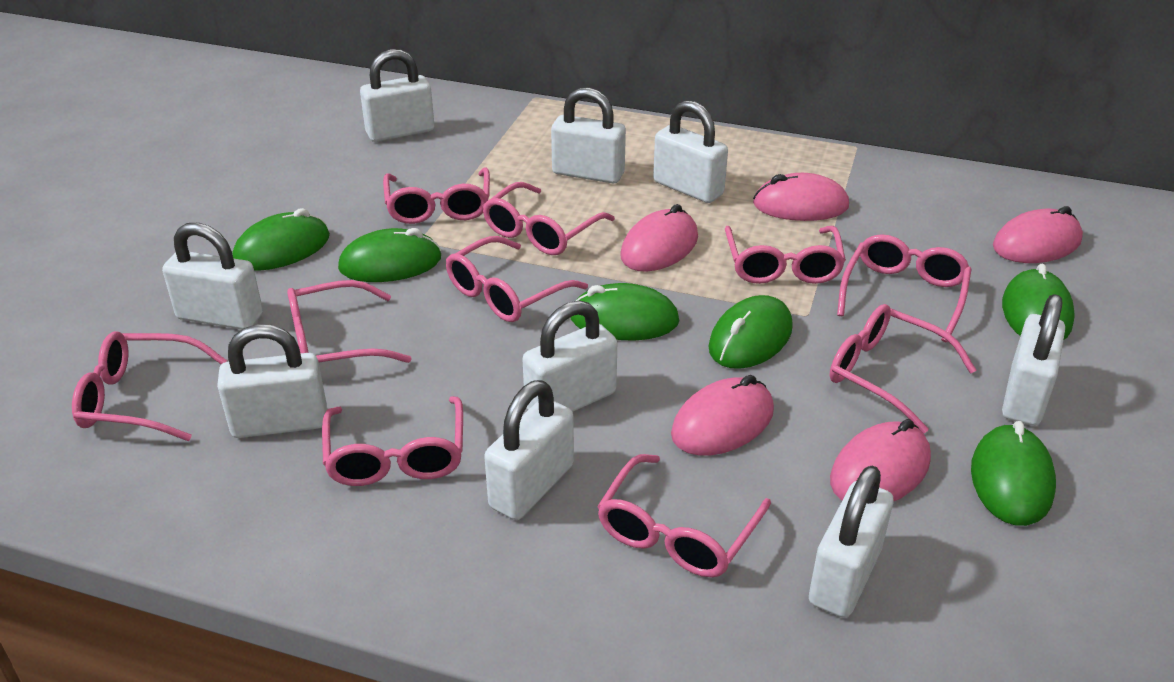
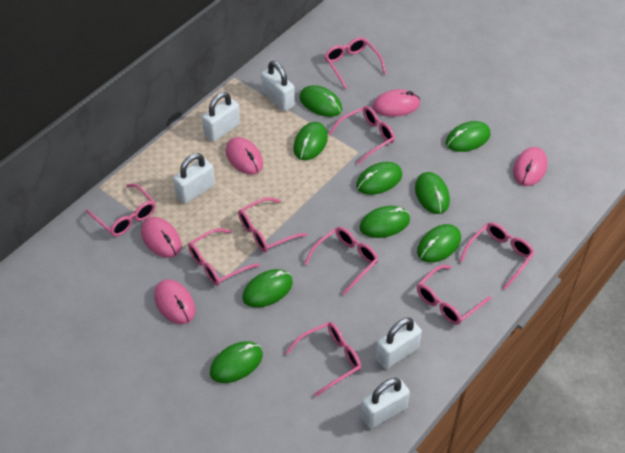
green mouse: 6 -> 9
pink glasses: 10 -> 9
white padlock: 9 -> 5

